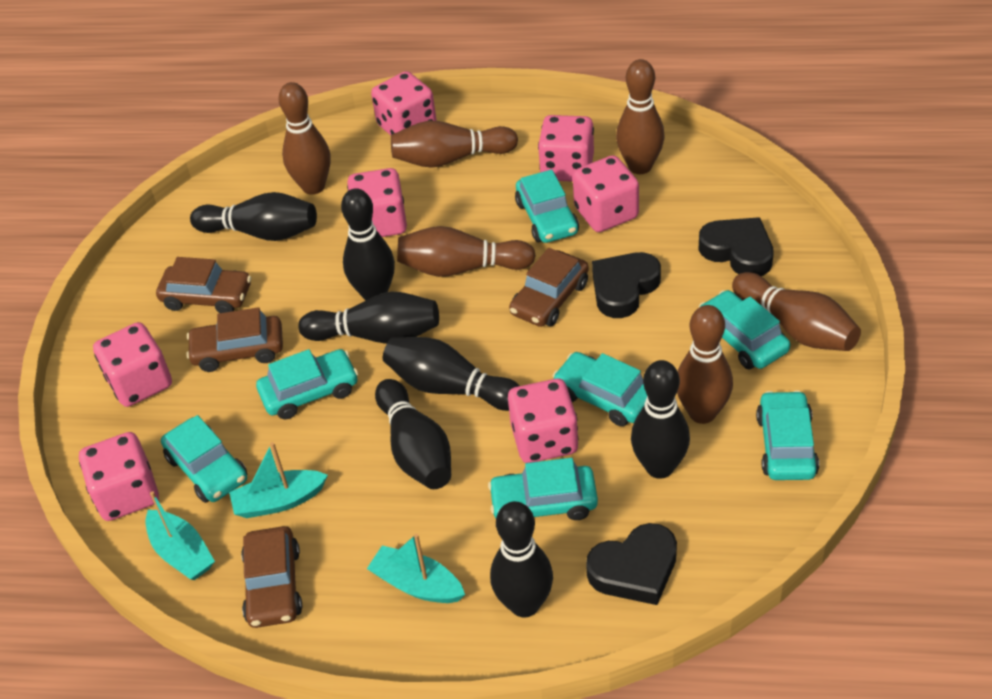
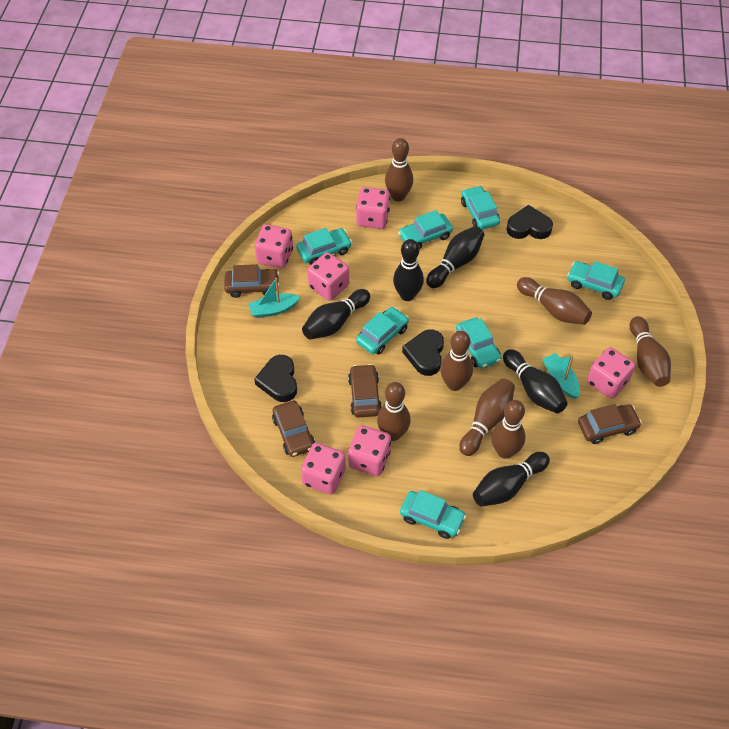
black bowling pin: 7 -> 5
brown bowling pin: 6 -> 7
pink dice: 7 -> 6
turquoise boat: 3 -> 2

